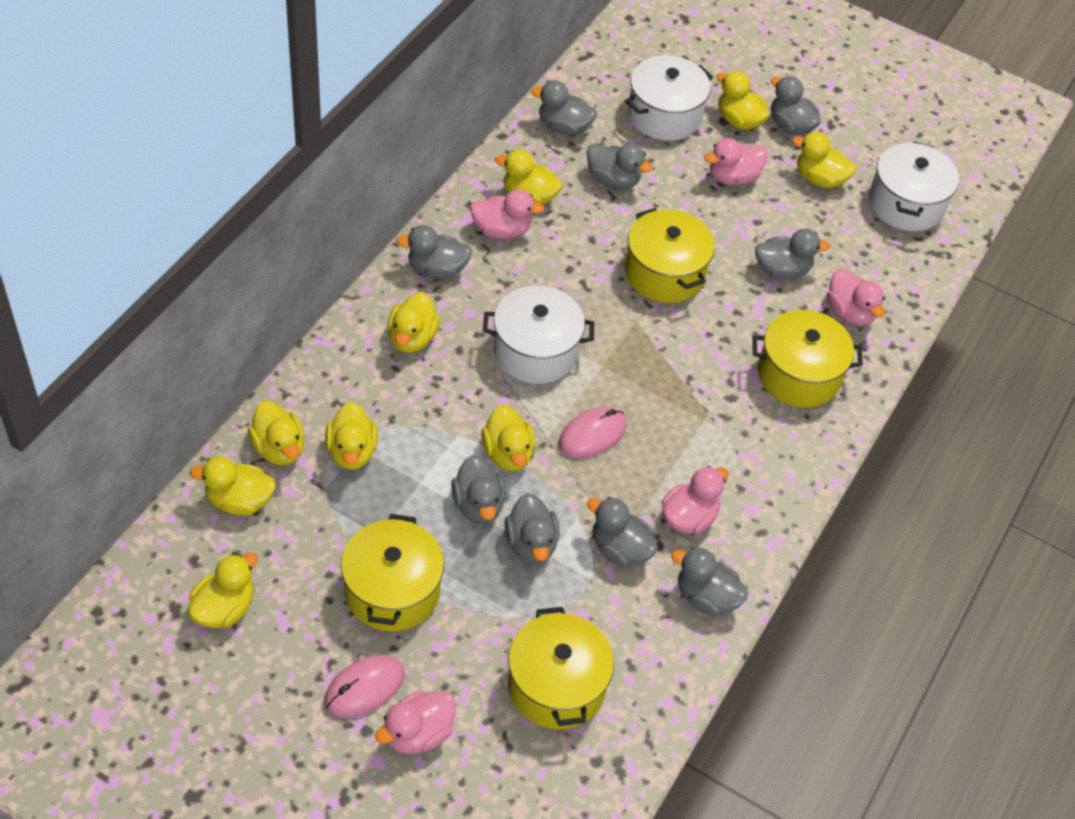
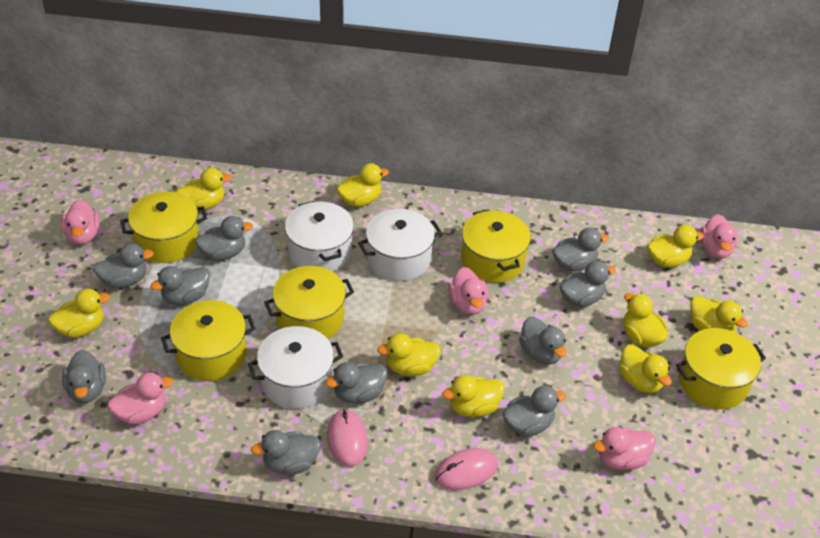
grey duck: 9 -> 10
yellow pot: 4 -> 5

